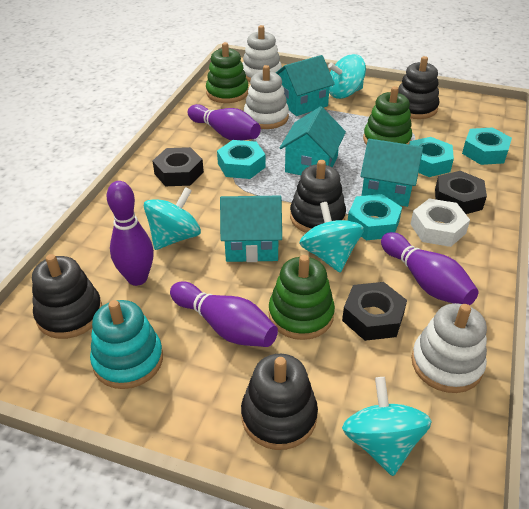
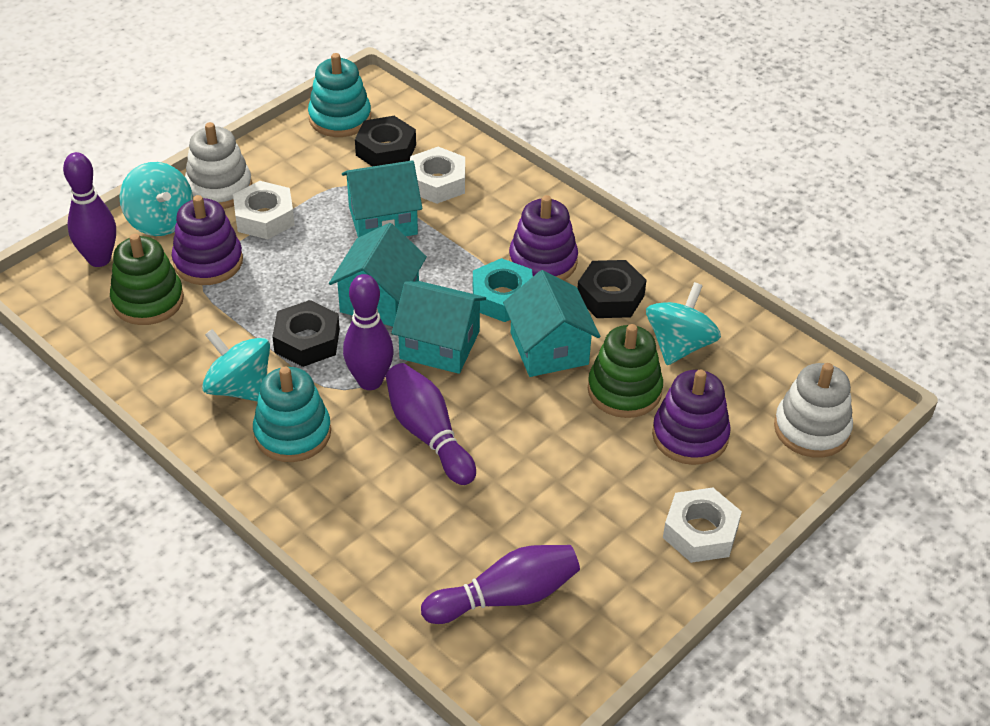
black stacking toy: 4 -> 0
green stacking toy: 3 -> 2
purple stacking toy: 0 -> 3
turquoise nut: 4 -> 1
turquoise spinning top: 4 -> 3
turquoise stacking toy: 1 -> 2
white nut: 1 -> 3
white stacking toy: 3 -> 2

